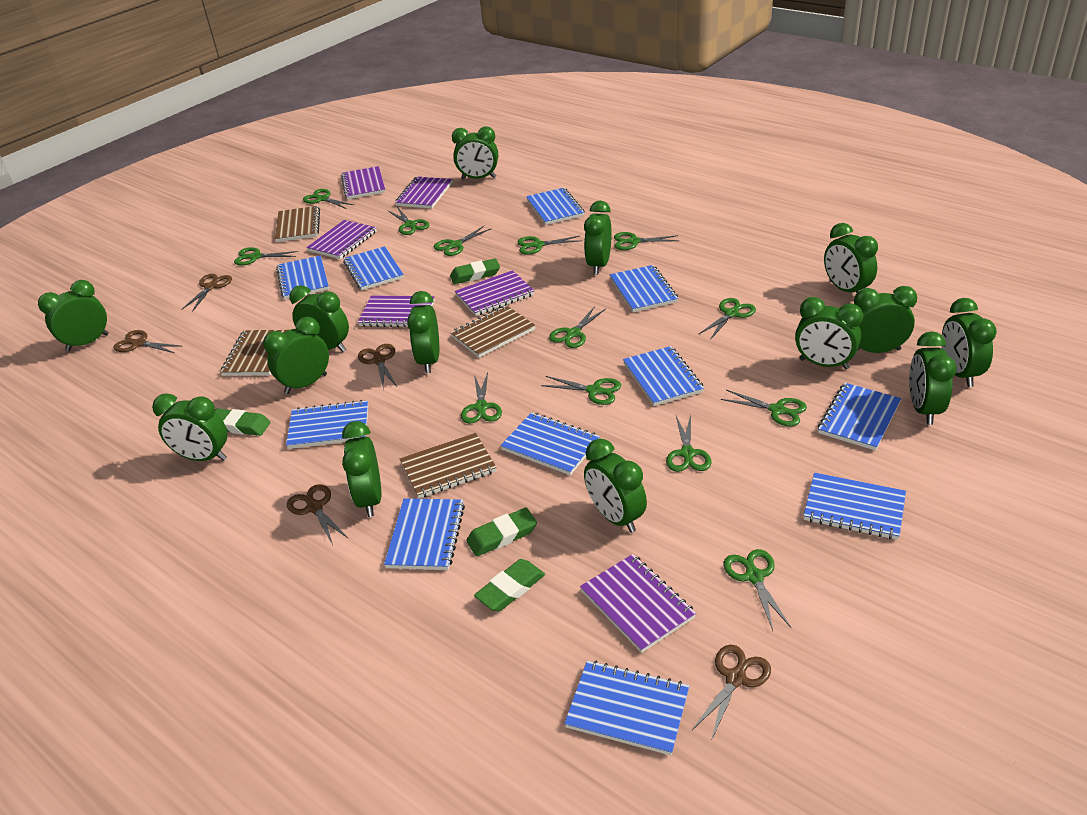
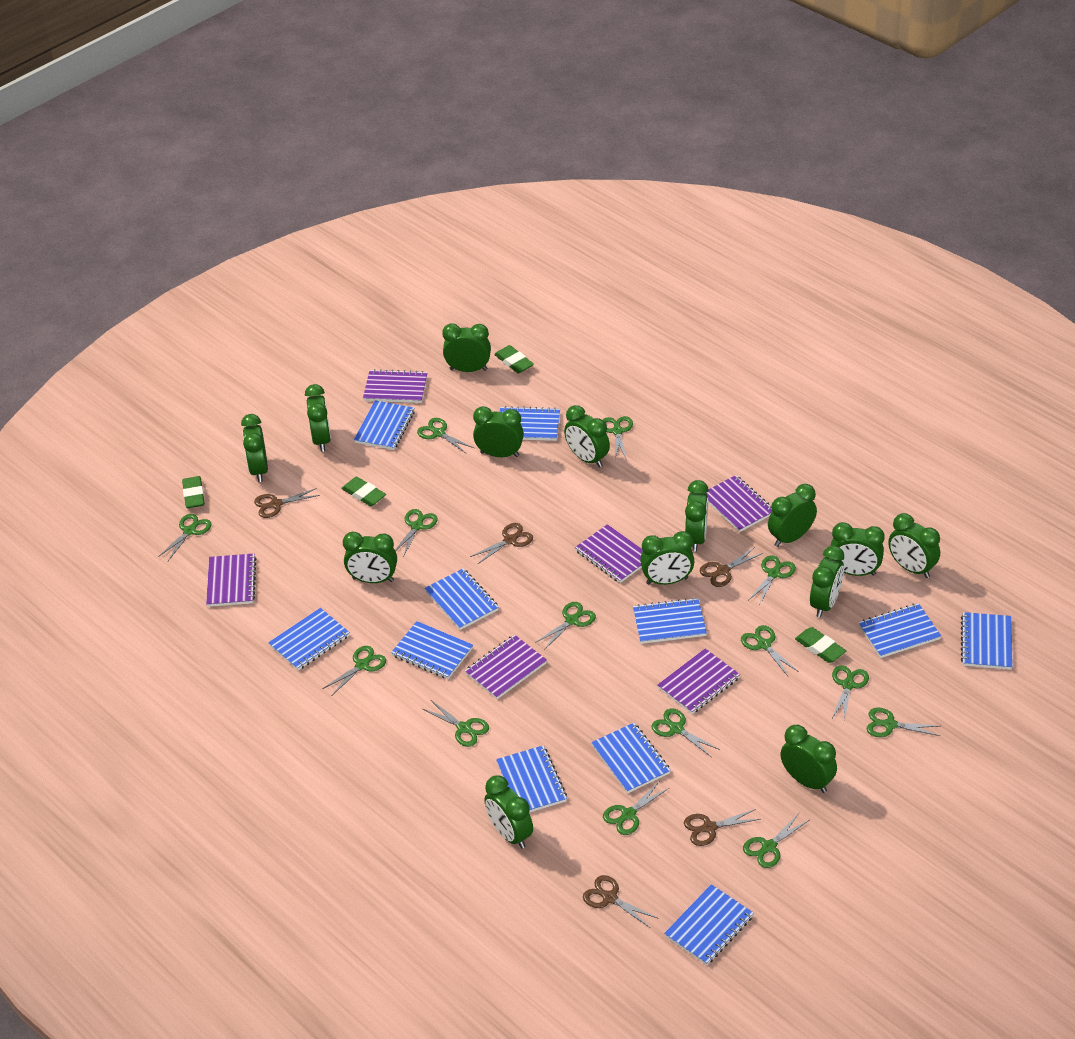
brown notebook: 4 -> 0
green scissors: 13 -> 14

